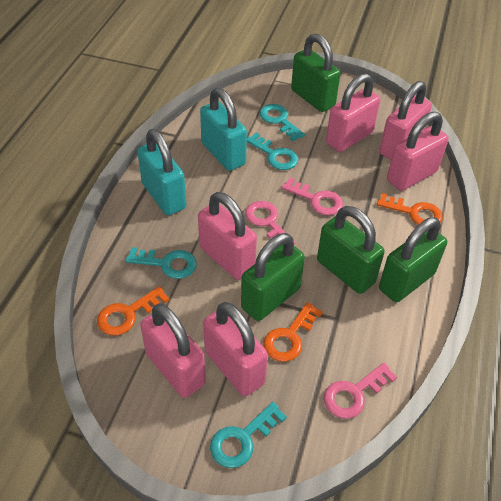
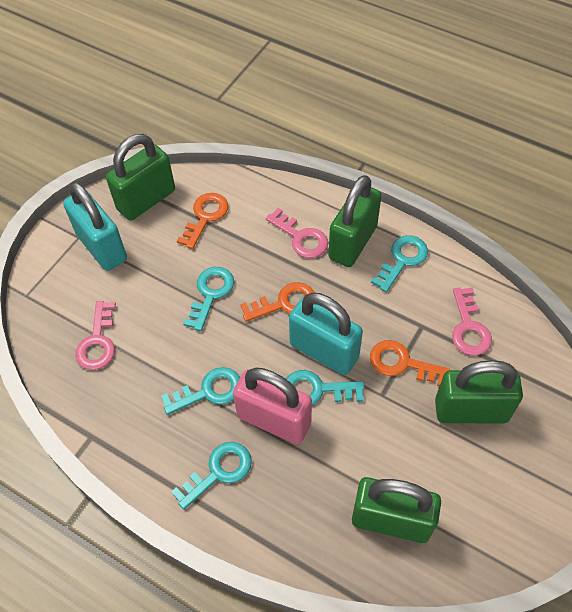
pink padlock: 6 -> 1
turquoise key: 4 -> 5

